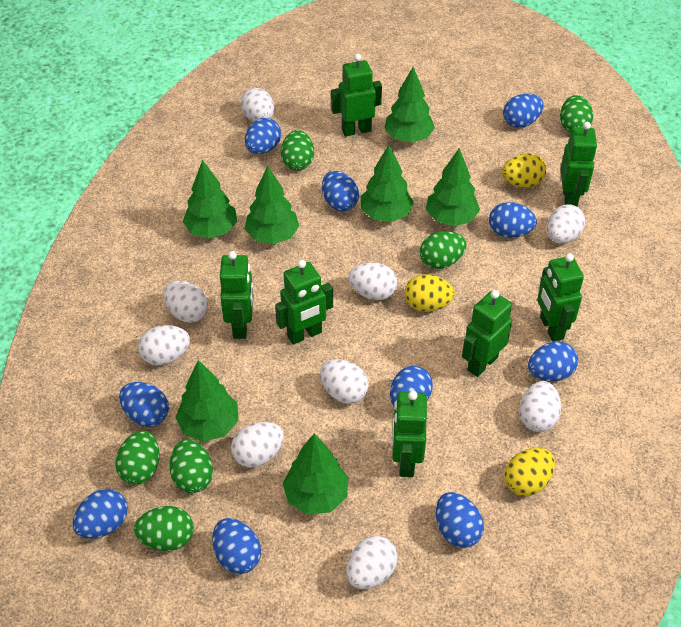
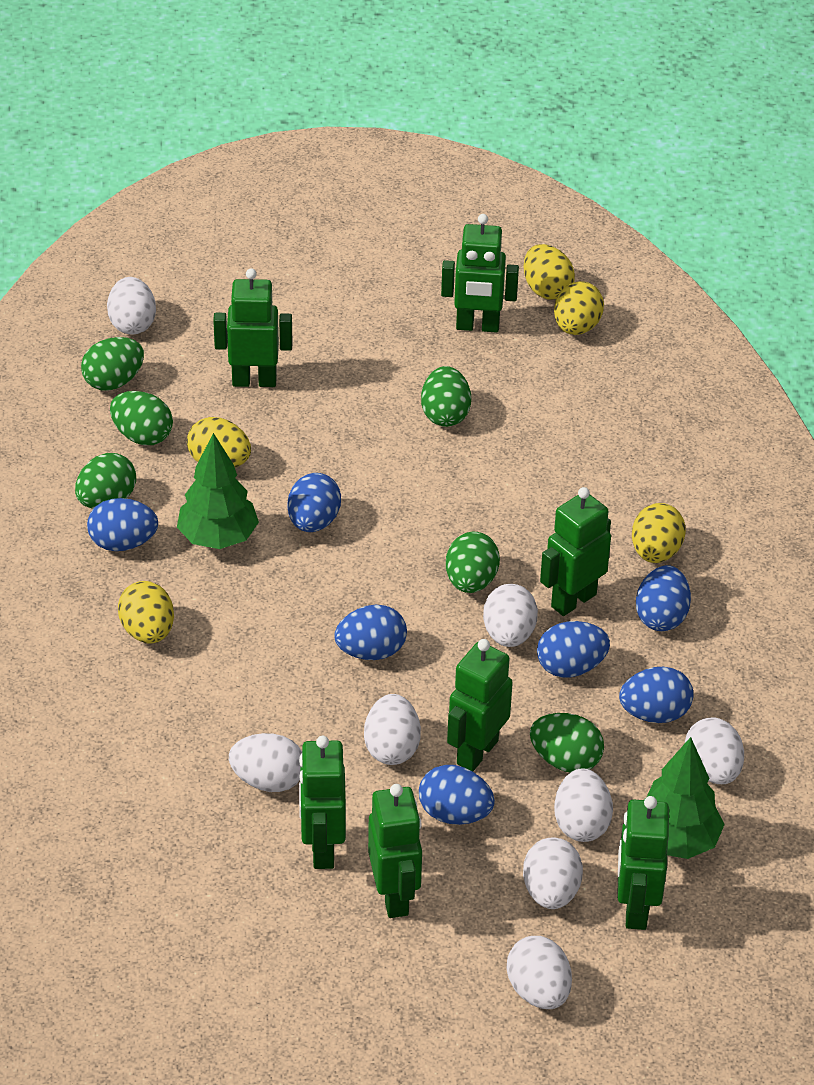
blue egg: 10 -> 7
green tree: 7 -> 2
white egg: 9 -> 8
yellow egg: 3 -> 5

